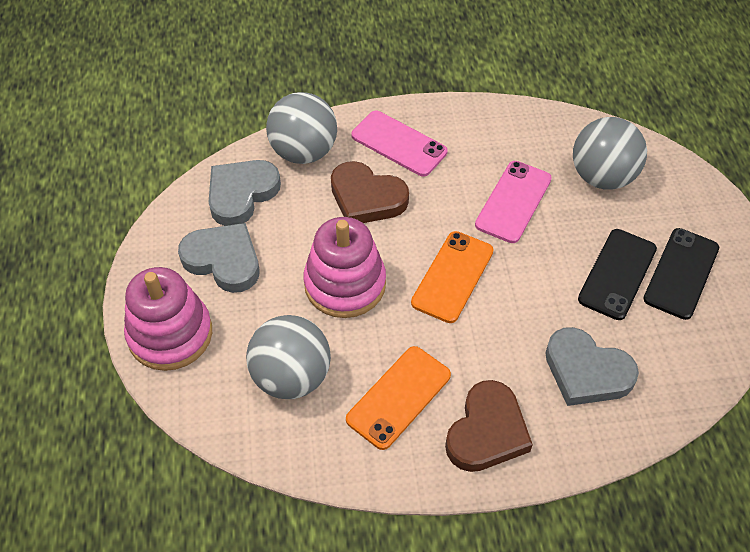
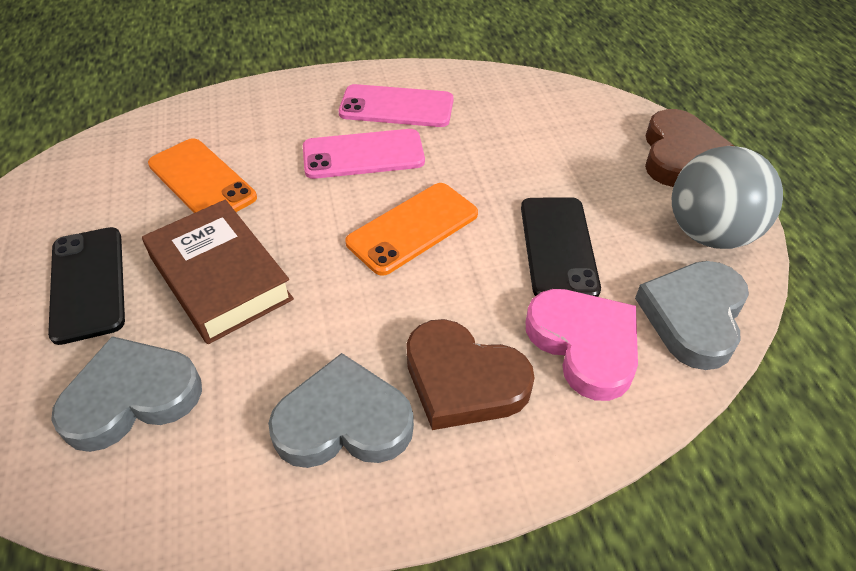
brown book: 0 -> 1
grey ball: 3 -> 1
pink heart: 0 -> 1
pink stacking toy: 2 -> 0

